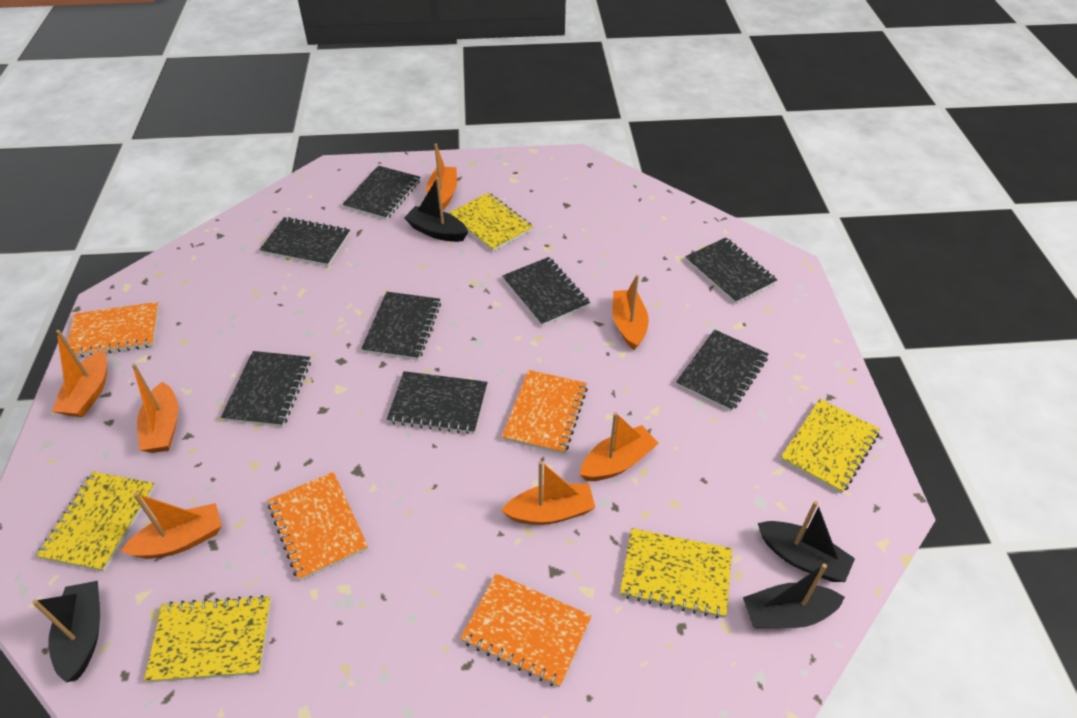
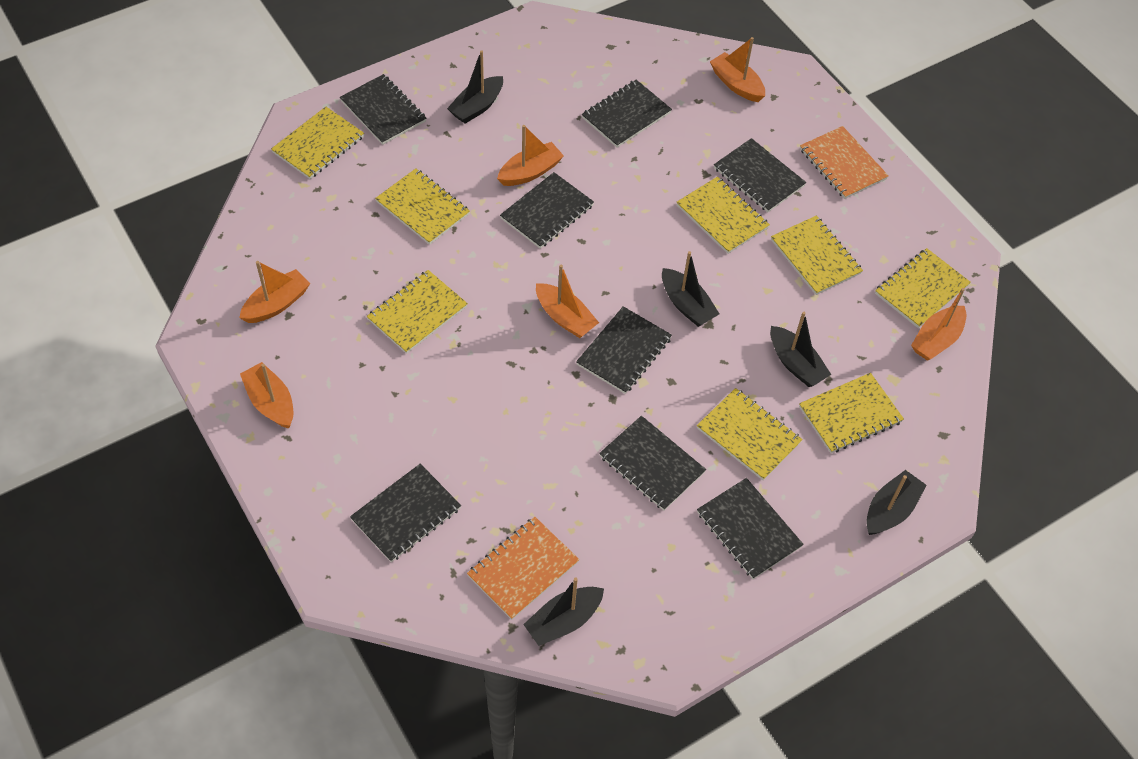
black boat: 4 -> 5
orange boat: 7 -> 6
orange notebook: 4 -> 2
yellow notebook: 5 -> 8

